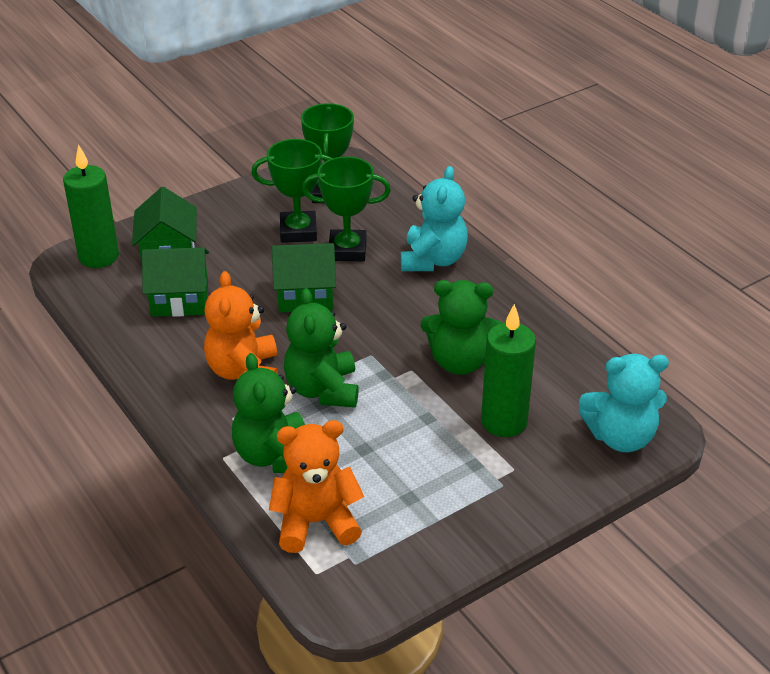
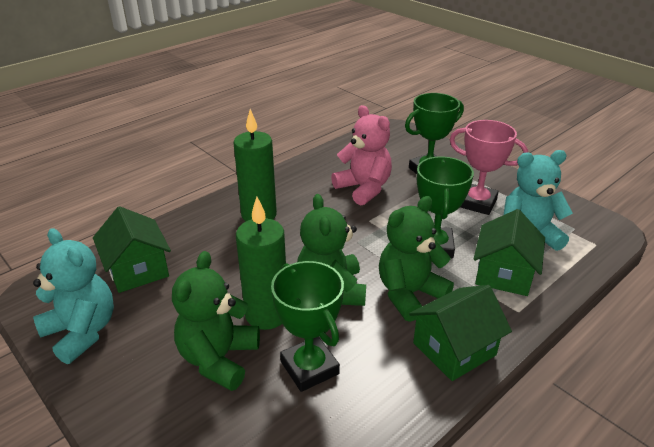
orange teddy bear: 2 -> 0
pink teddy bear: 0 -> 1
pink trophy: 0 -> 1

